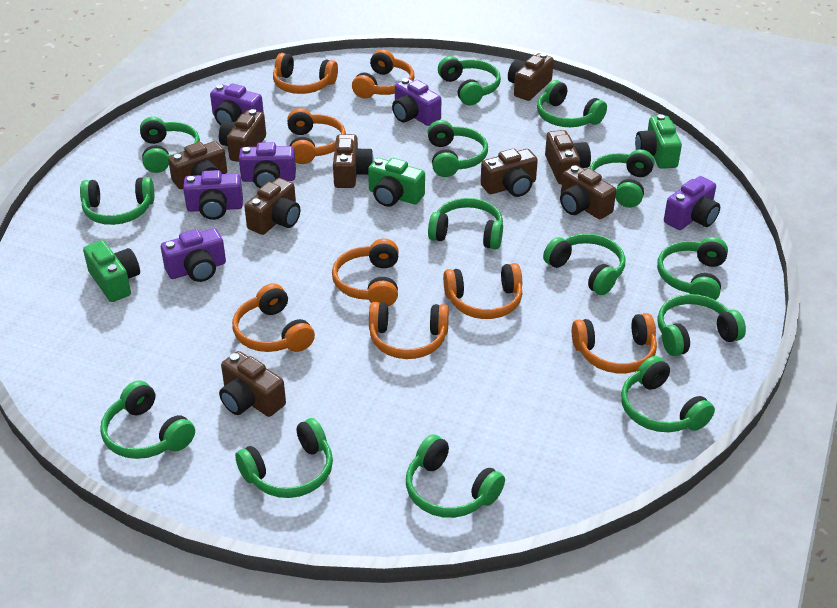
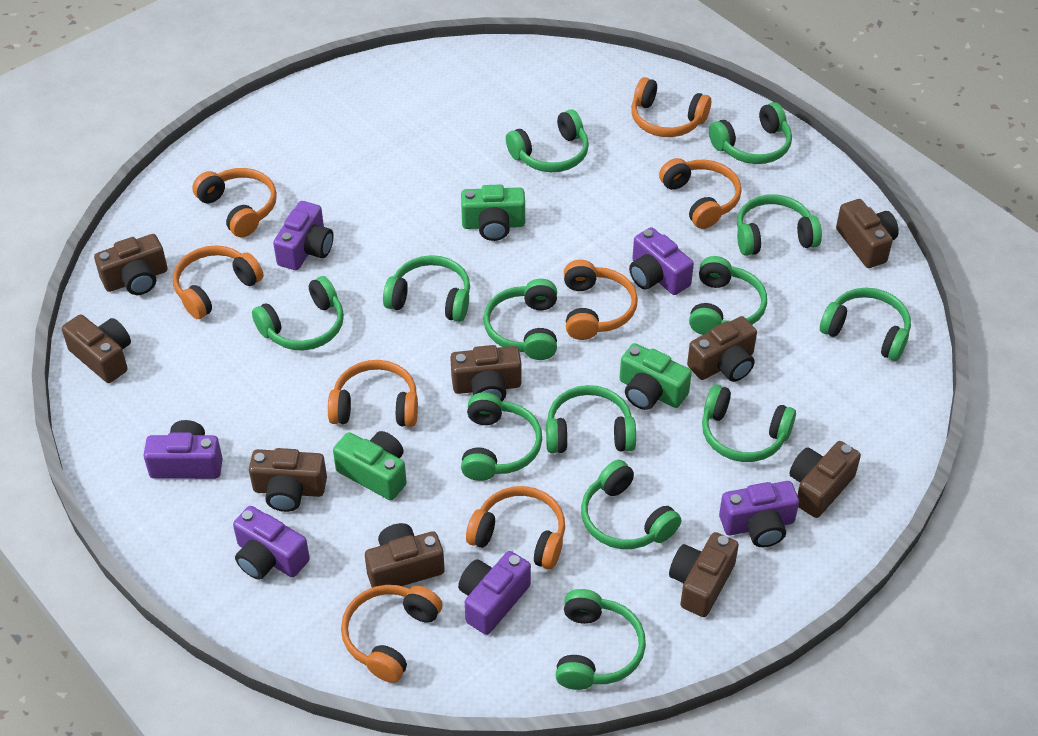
green headphones: 14 -> 13

